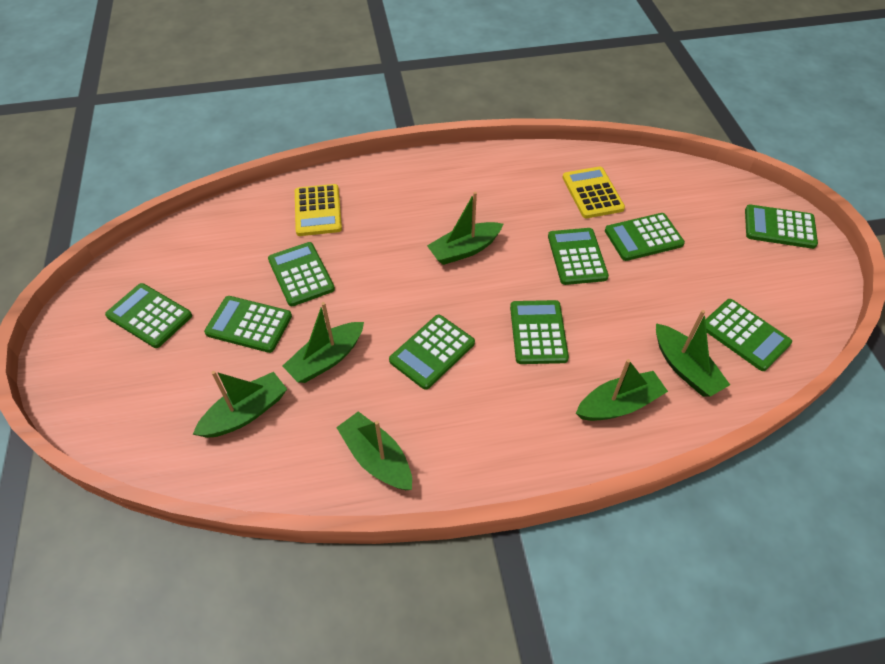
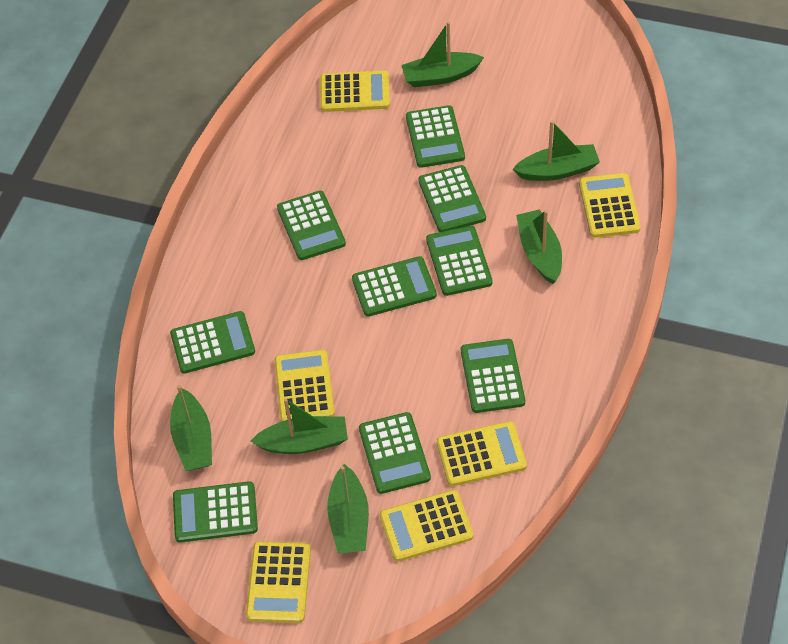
yellow calculator: 2 -> 6

